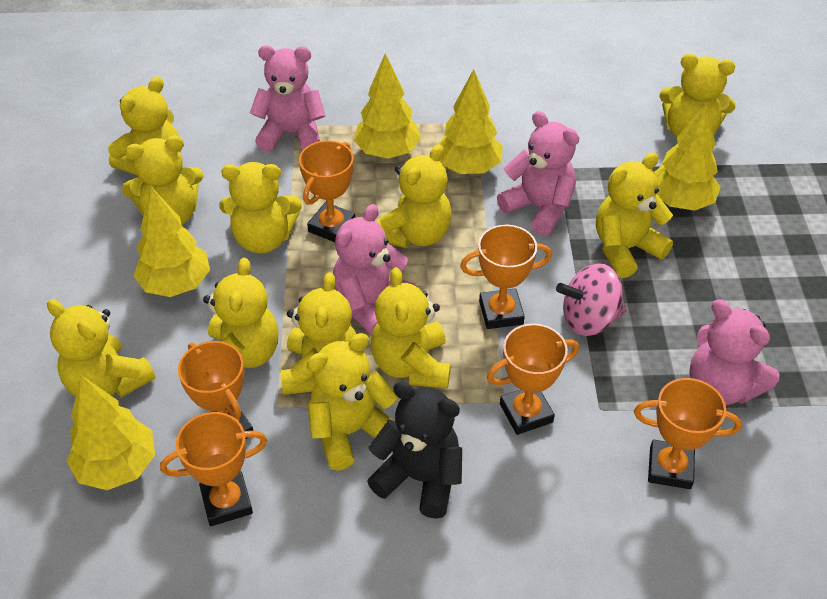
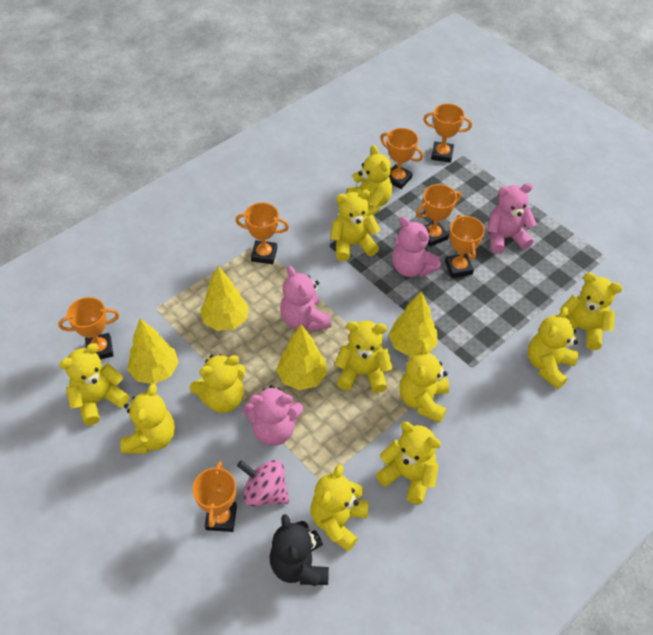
orange trophy: 6 -> 7
yellow tree: 5 -> 4

